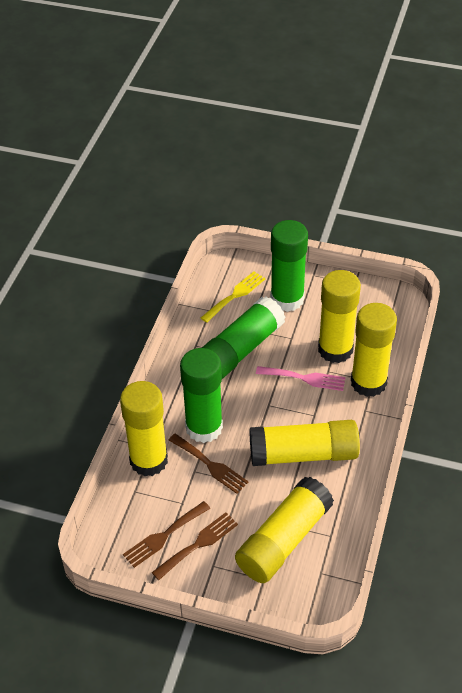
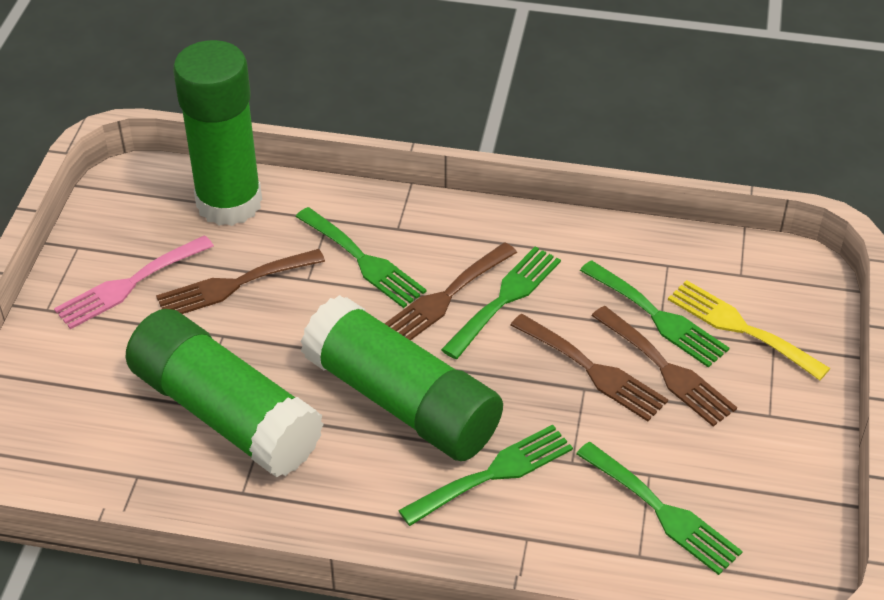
brown fork: 3 -> 4
green fork: 0 -> 5
yellow glue stick: 5 -> 0

